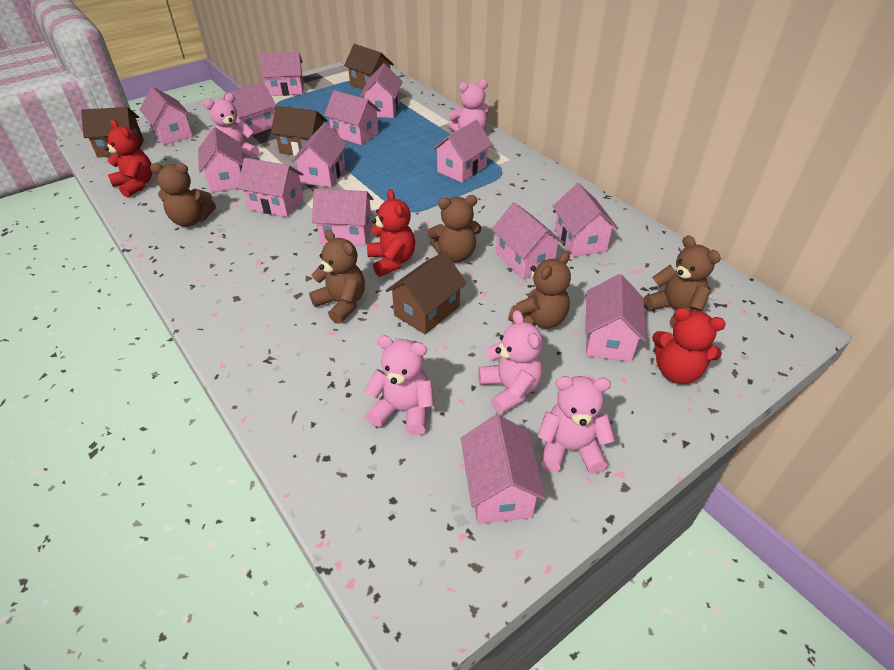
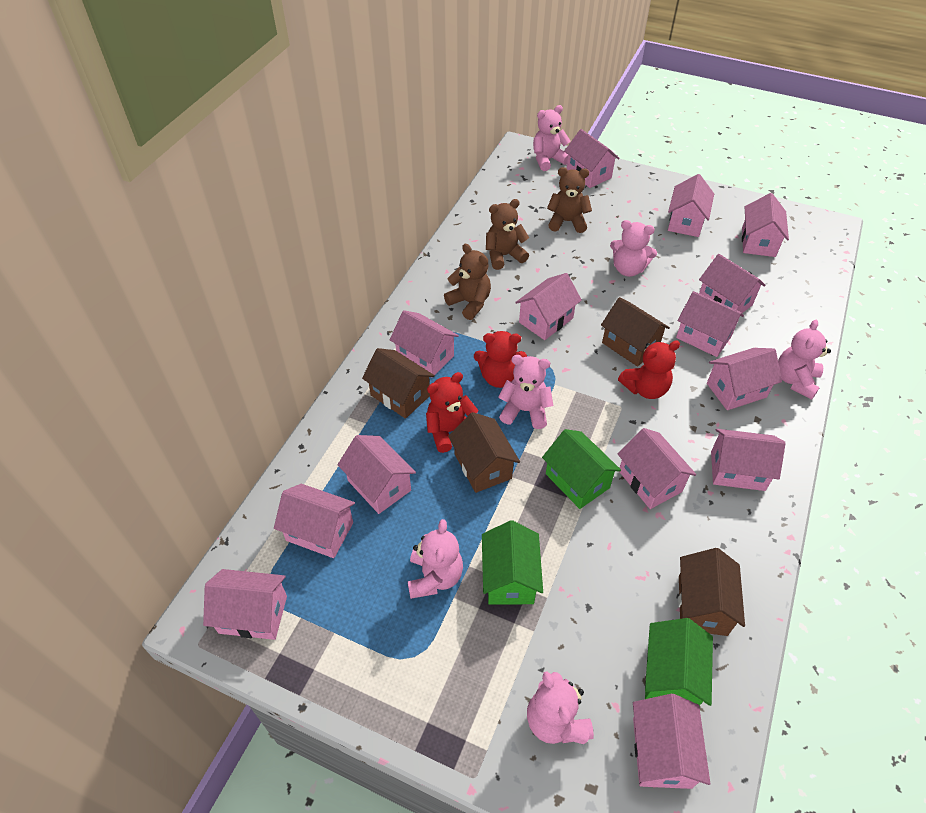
brown teddy bear: 5 -> 3
green house: 0 -> 3
pink teddy bear: 5 -> 6

